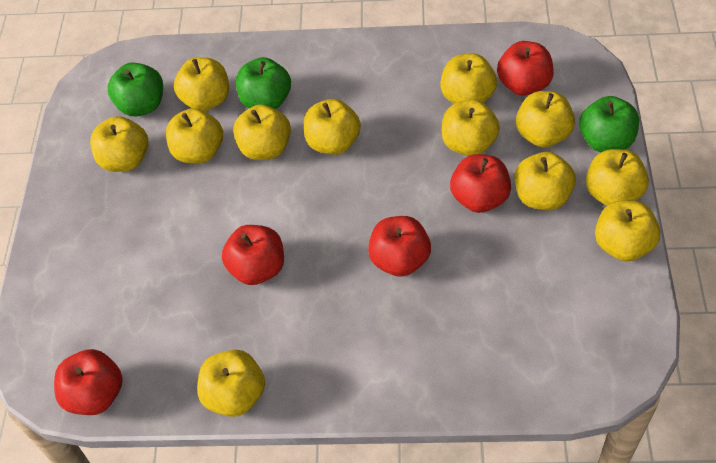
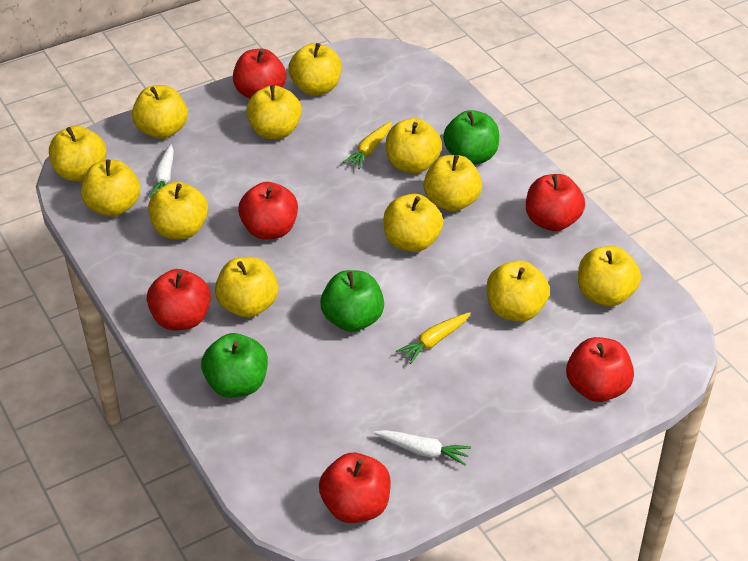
red apple: 5 -> 6
white carrot: 0 -> 2
yellow carrot: 0 -> 2

